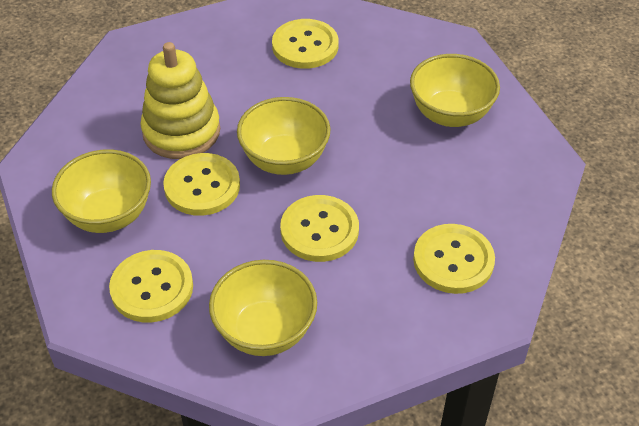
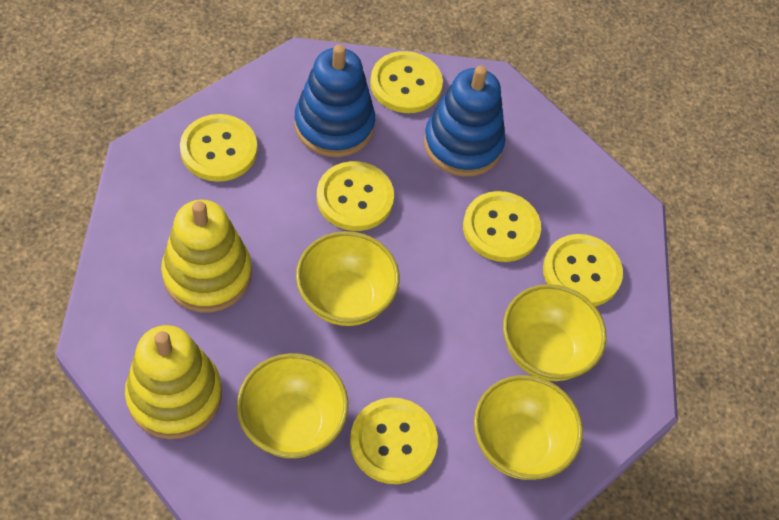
blue stacking toy: 0 -> 2
yellow button: 5 -> 6
yellow stacking toy: 1 -> 2

